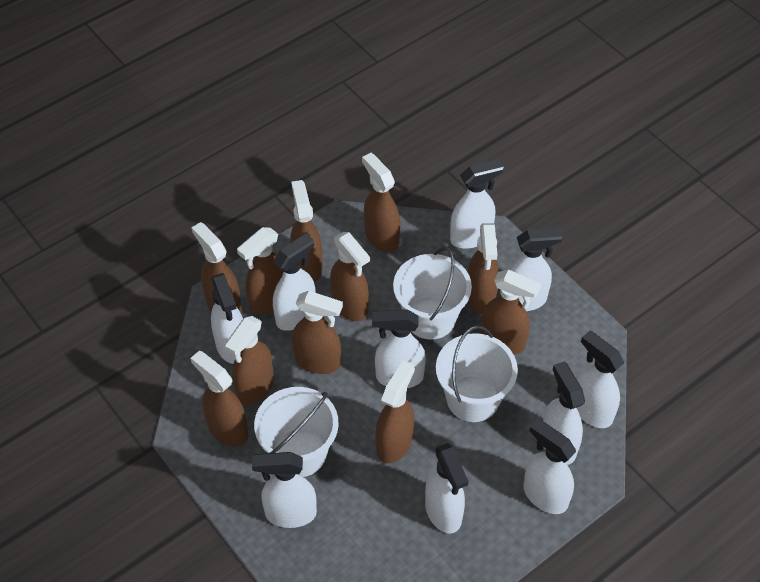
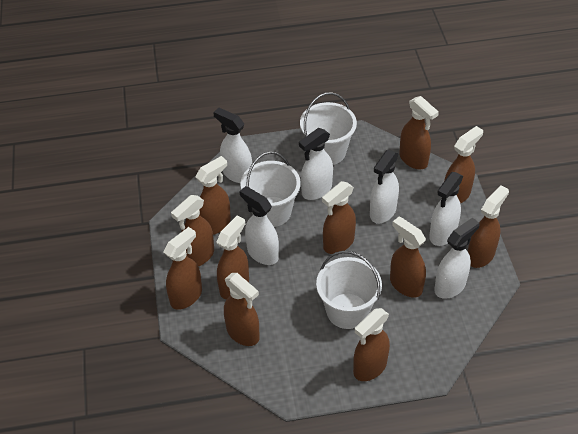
white spray bottle: 10 -> 6

